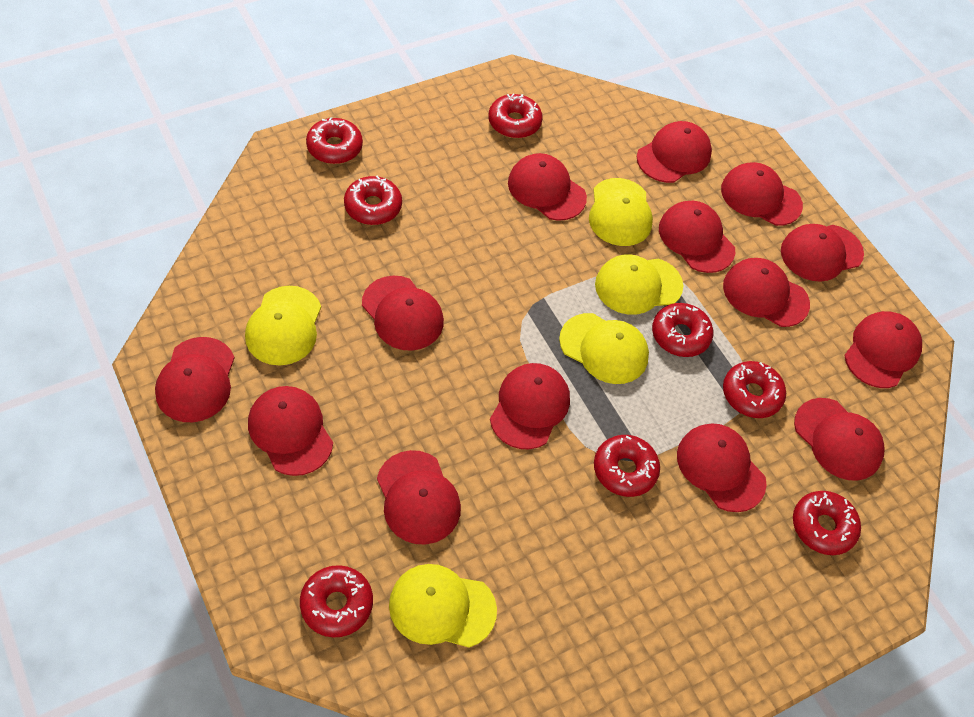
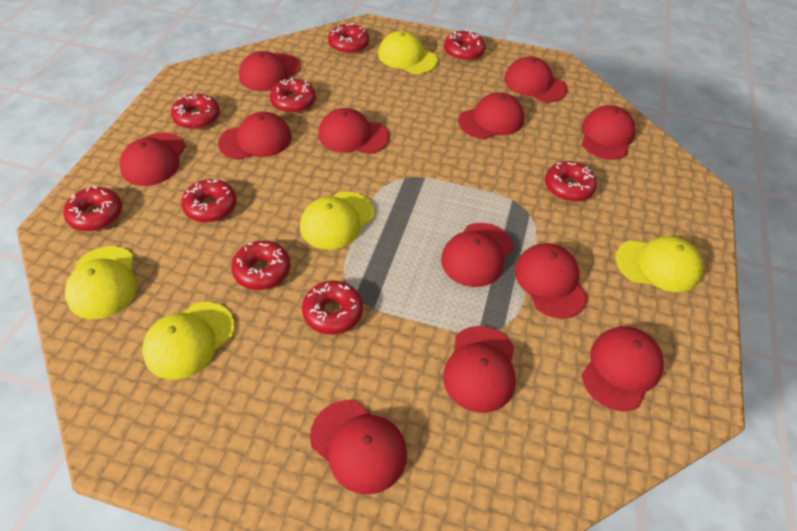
red cap: 14 -> 12
red donut: 8 -> 9

